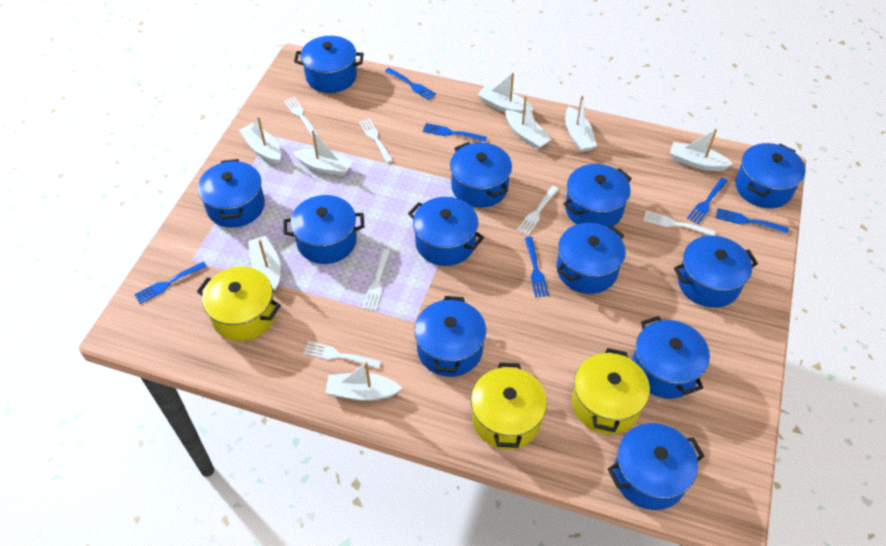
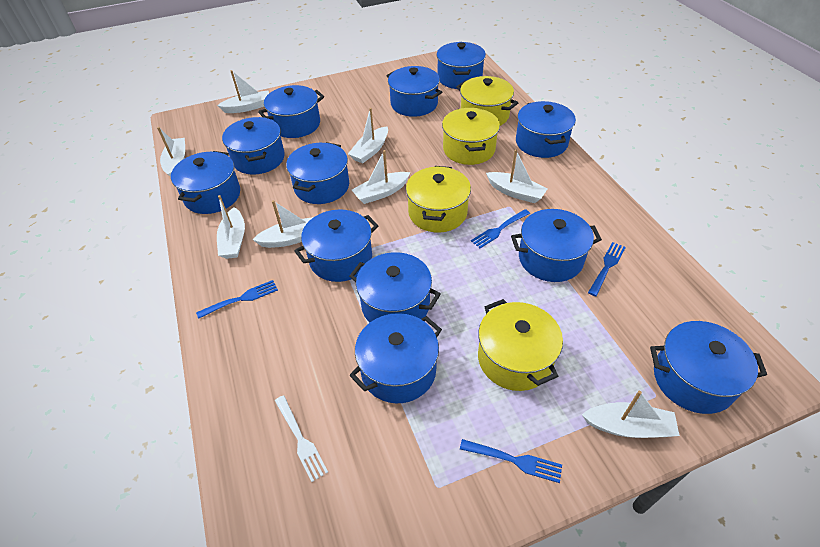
blue fork: 6 -> 4
white fork: 6 -> 1
yellow pot: 3 -> 4

